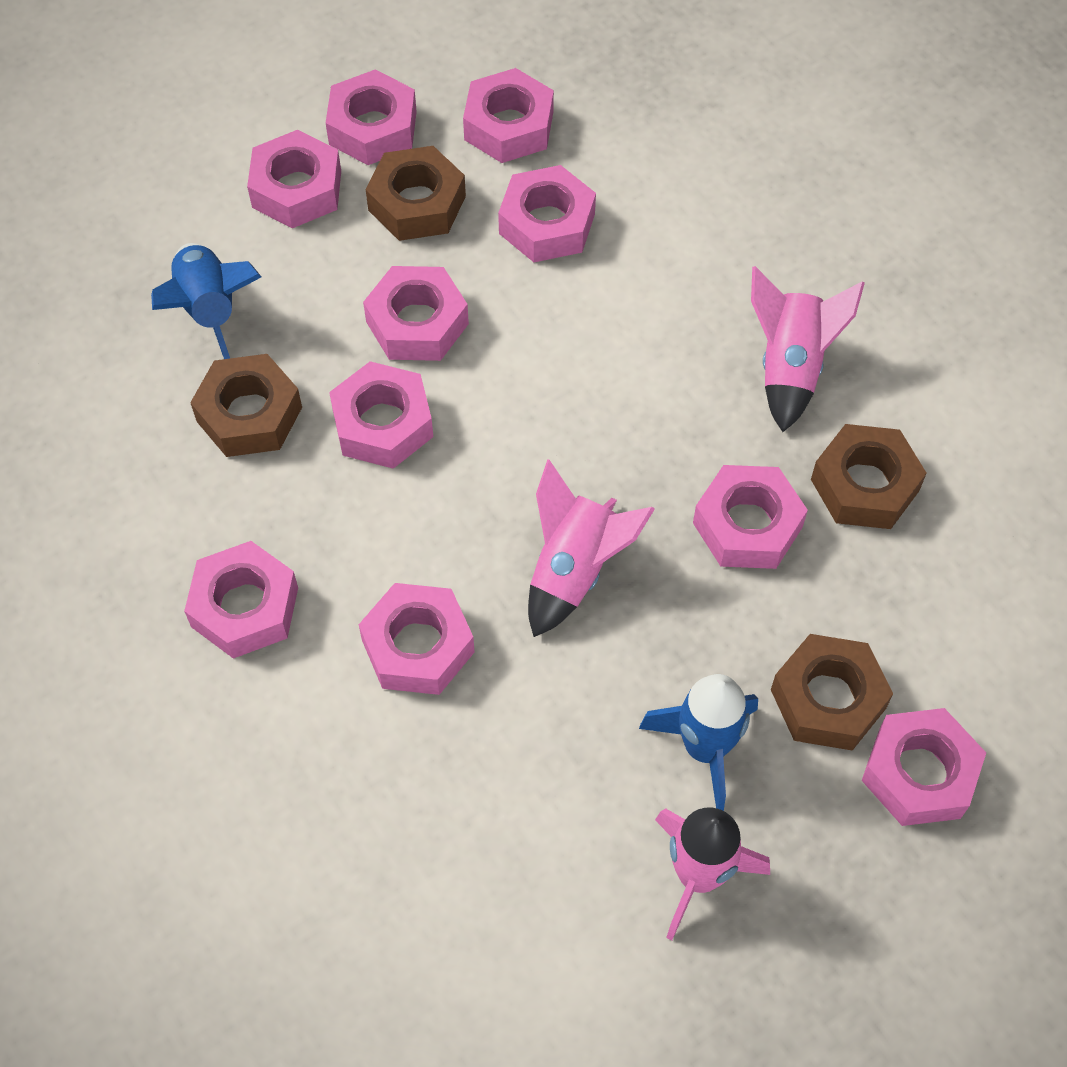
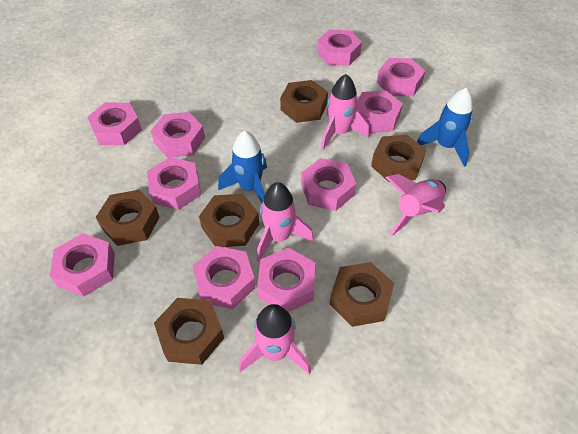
brown nut: 4 -> 6
pink rocket: 3 -> 4

